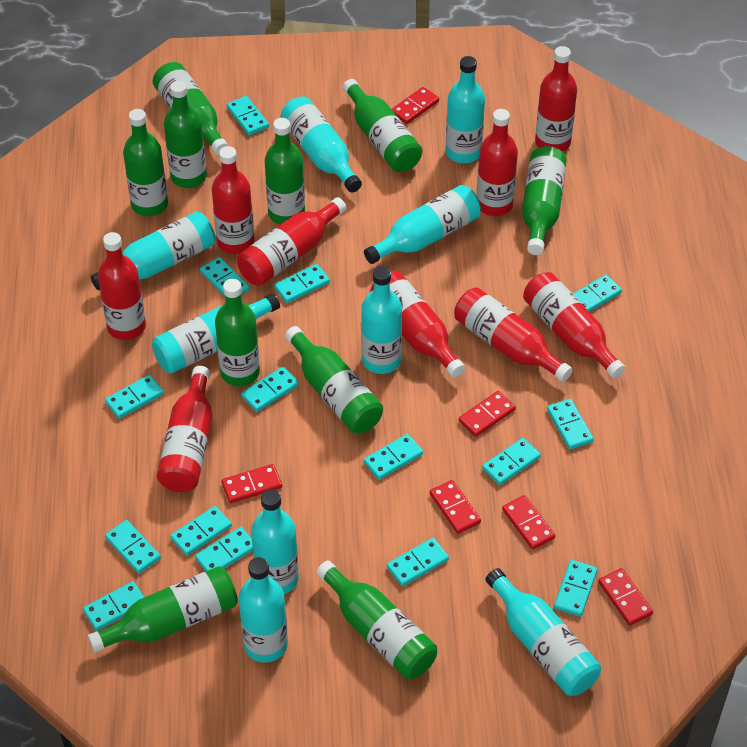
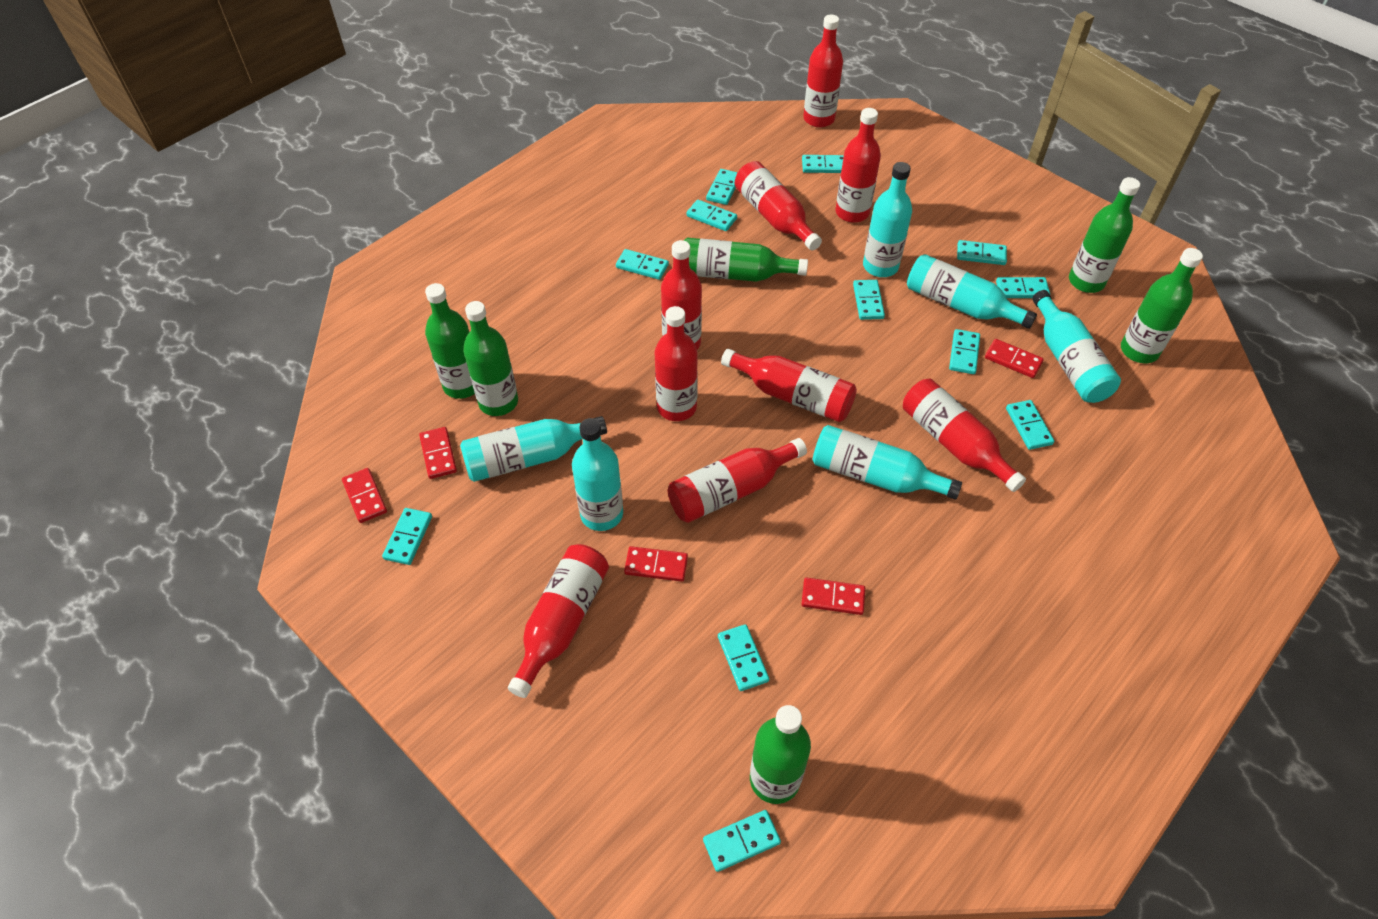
green bottle: 10 -> 6
red domino: 6 -> 5
turquoise bottle: 9 -> 6
turquoise domino: 15 -> 12

